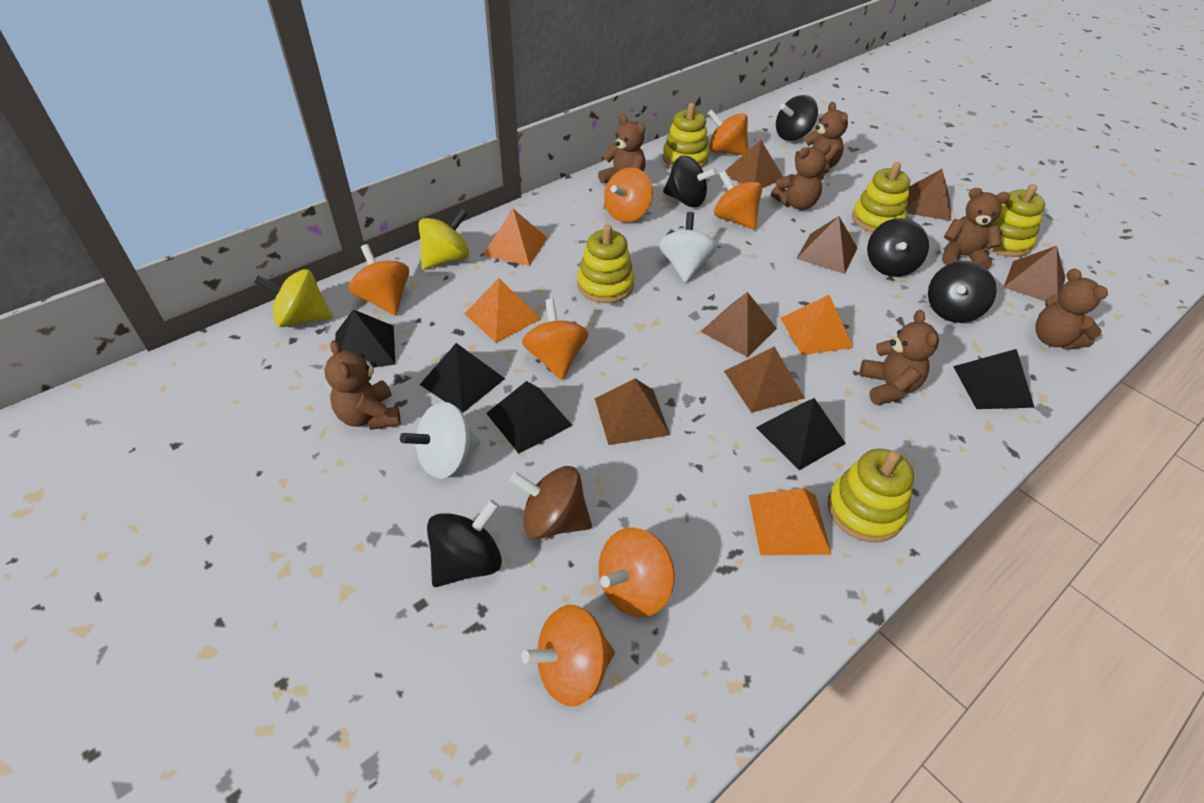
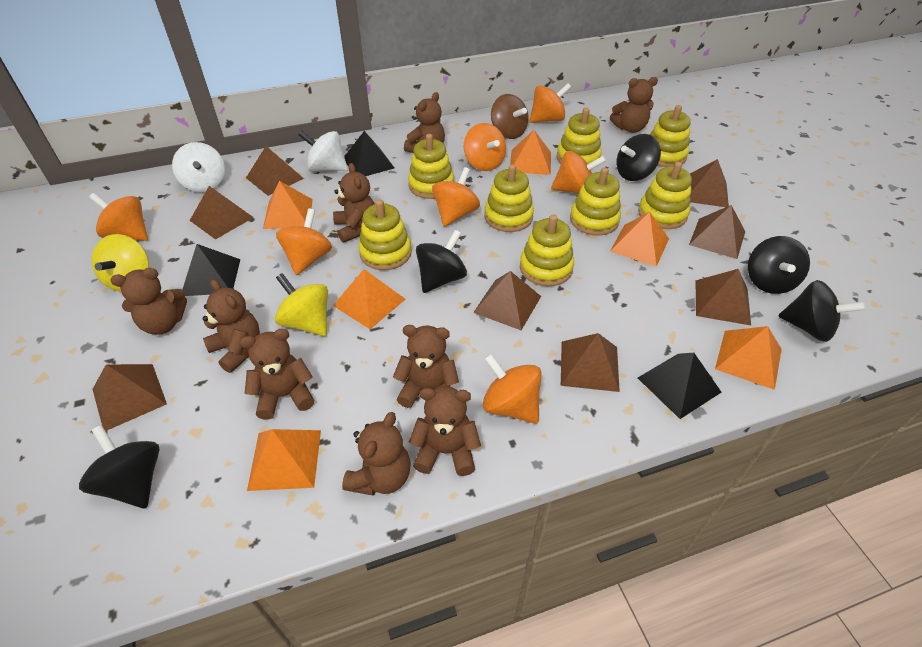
black pyramid: 5 -> 3
brown pyramid: 7 -> 8
brown teddy bear: 7 -> 9
orange pyramid: 4 -> 6
yellow stacking toy: 5 -> 8

